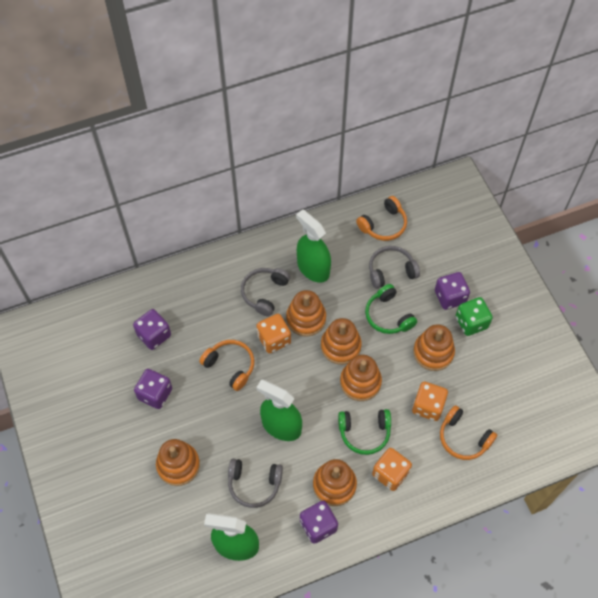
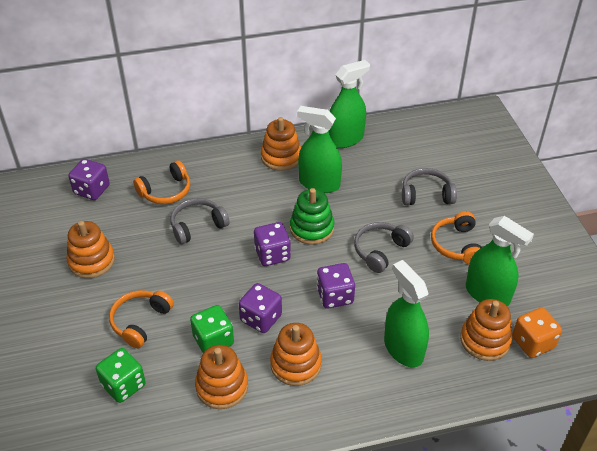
green dice: 1 -> 2
green headphones: 2 -> 0
green spray bottle: 3 -> 4
green stacking toy: 0 -> 1
orange dice: 3 -> 1
orange stacking toy: 6 -> 5

